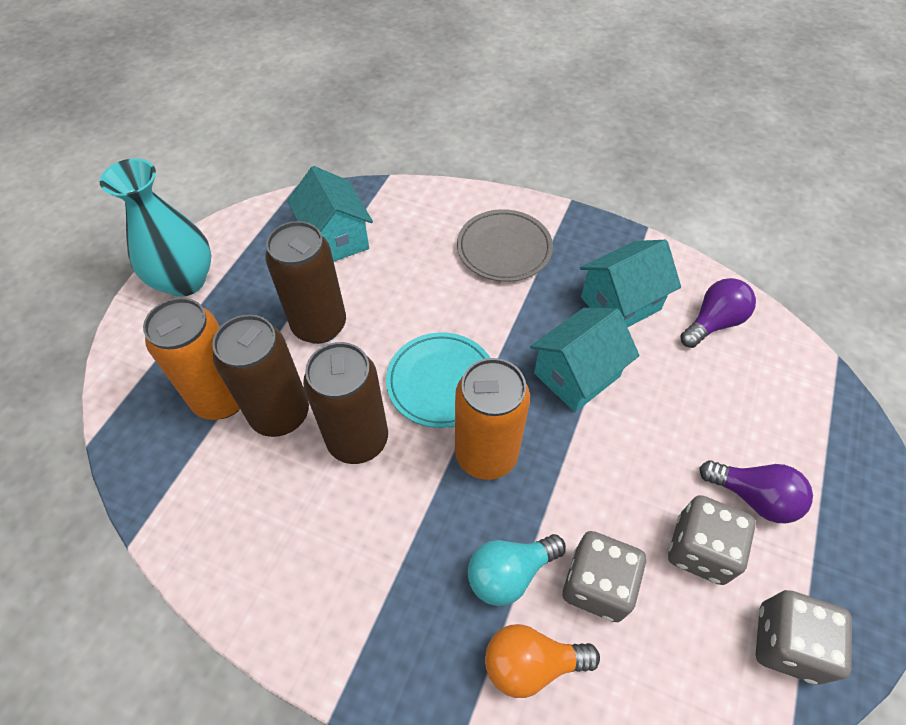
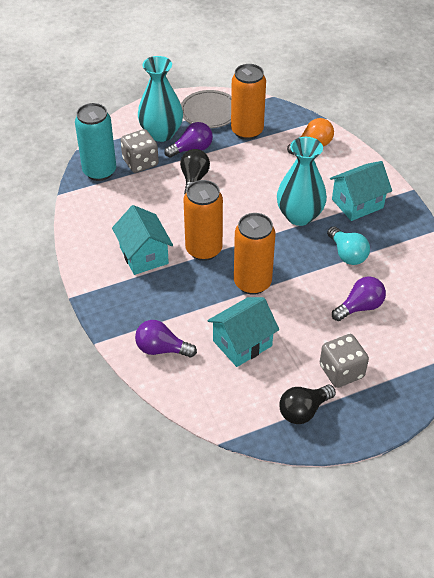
black light bulb: 0 -> 2
brown can: 3 -> 0
grey dice: 3 -> 2
orange can: 2 -> 3
purple light bulb: 2 -> 3
turquoise can: 0 -> 1
turquoise plate: 1 -> 0
turquoise vase: 1 -> 2

